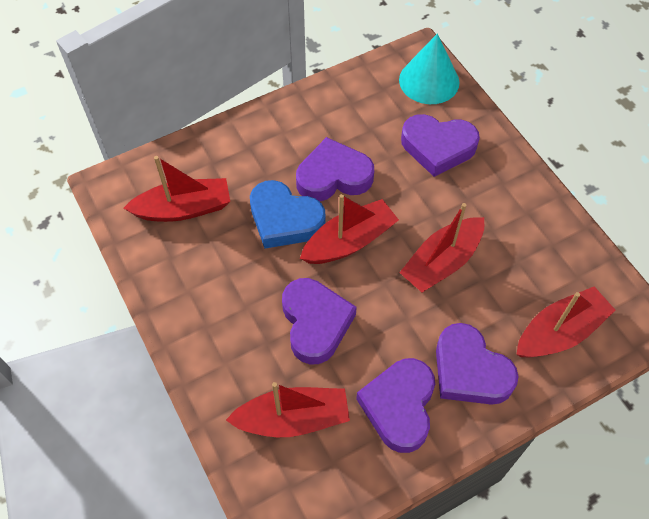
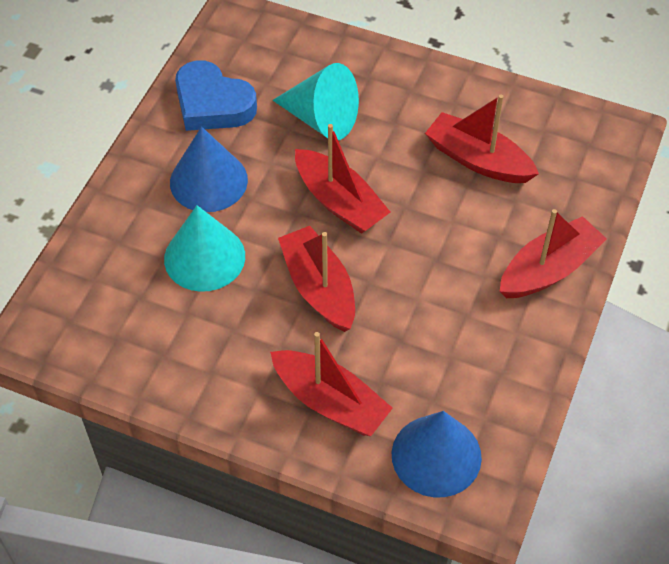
blue cone: 0 -> 2
purple heart: 5 -> 0
turquoise cone: 1 -> 2

